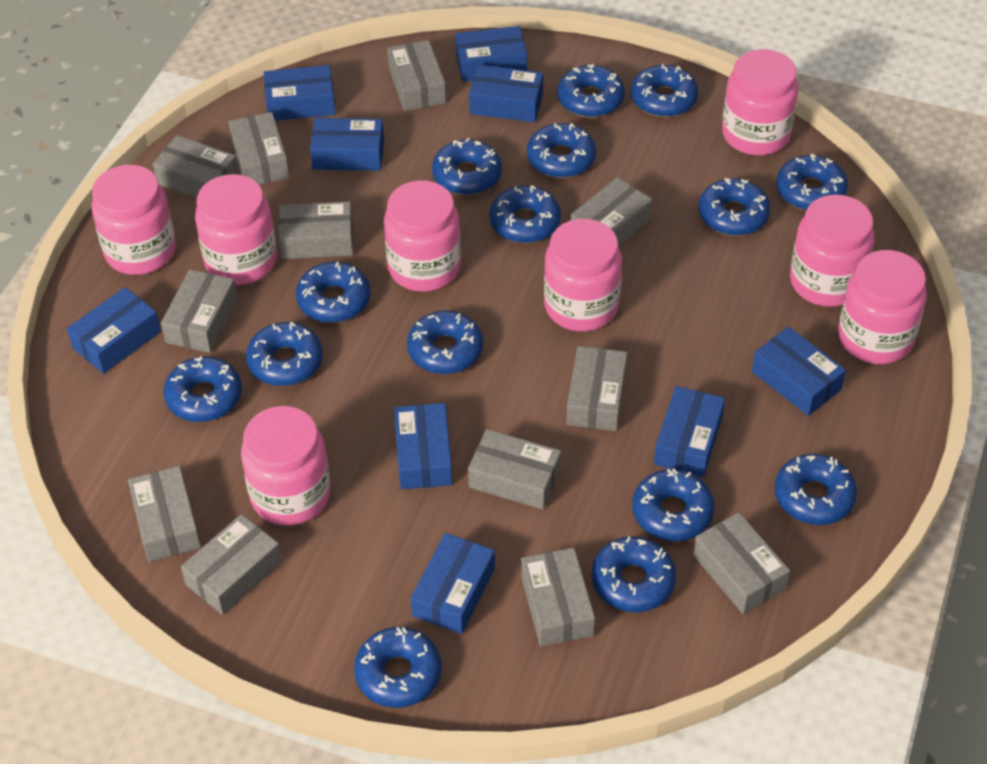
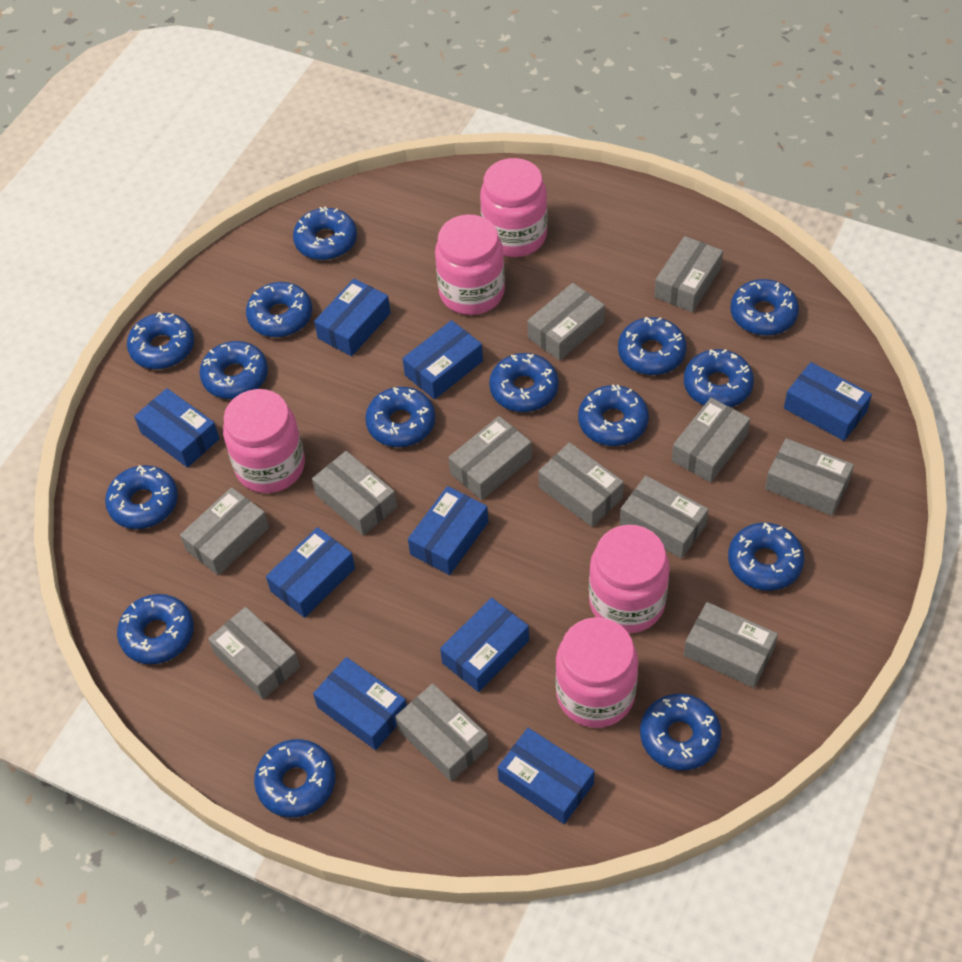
pink jar: 8 -> 5

